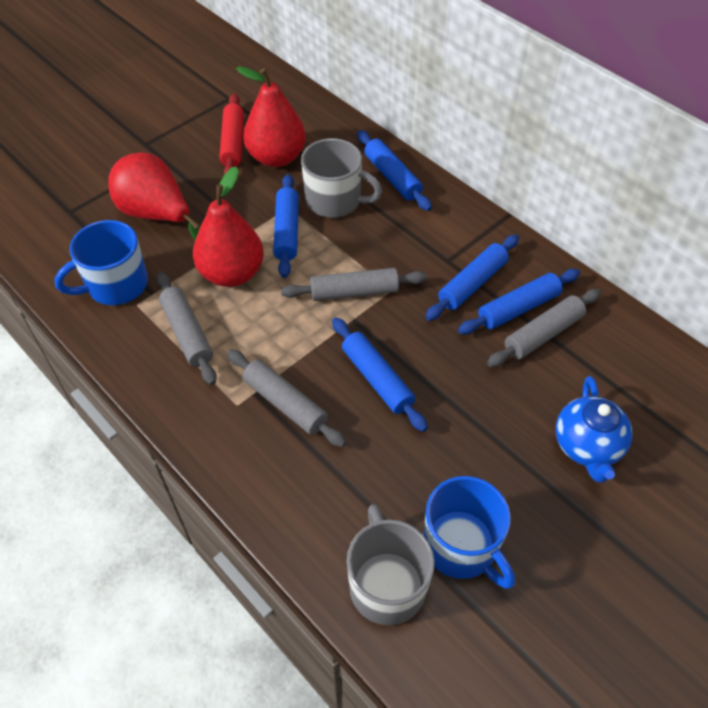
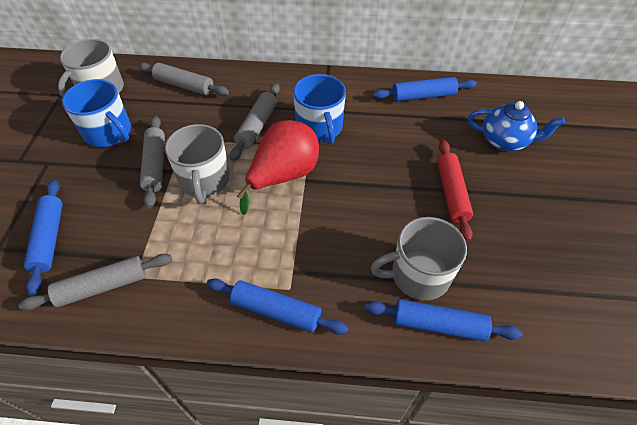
blue rolling pin: 5 -> 4
grey mug: 2 -> 3
red pear: 3 -> 1

